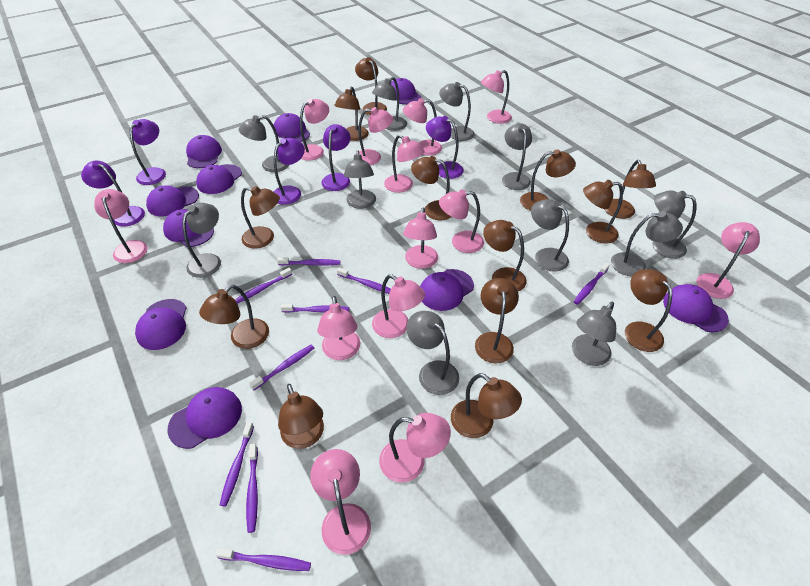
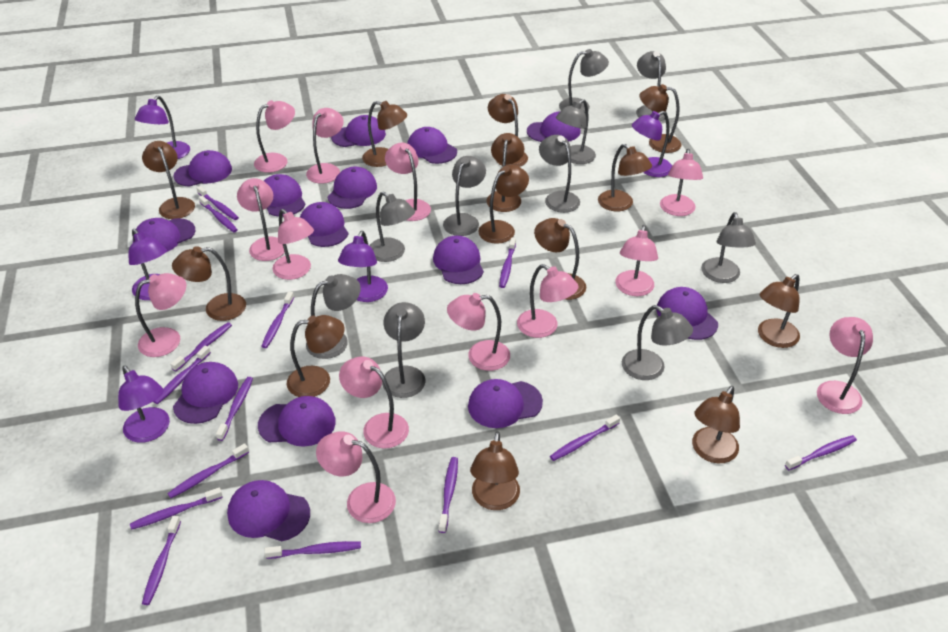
grey lamp: 11 -> 10
purple cap: 10 -> 14
purple toothbrush: 9 -> 14

